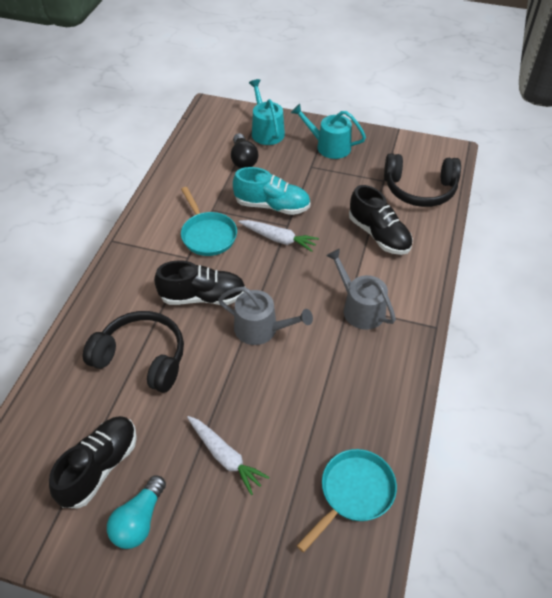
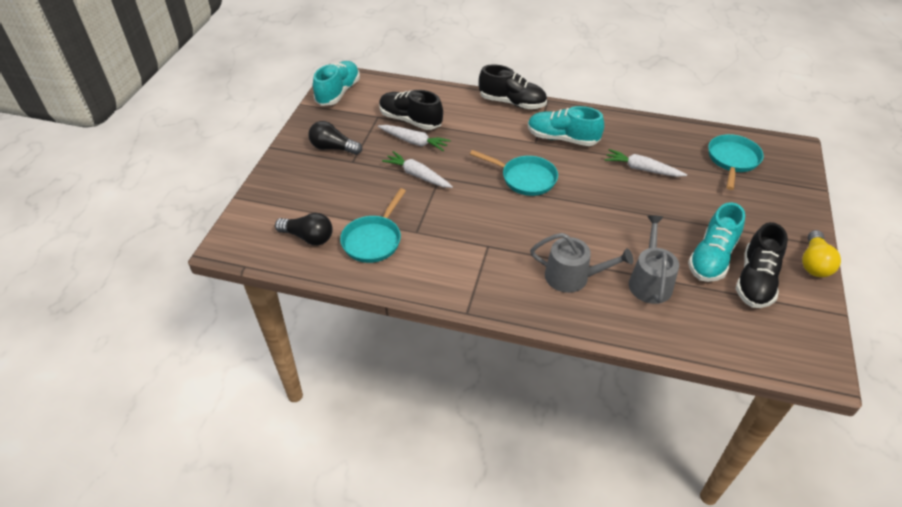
black headphones: 2 -> 0
black light bulb: 1 -> 2
turquoise light bulb: 1 -> 0
turquoise pan: 2 -> 3
turquoise shoe: 1 -> 3
turquoise watering can: 2 -> 0
white carrot: 2 -> 3
yellow light bulb: 0 -> 1

